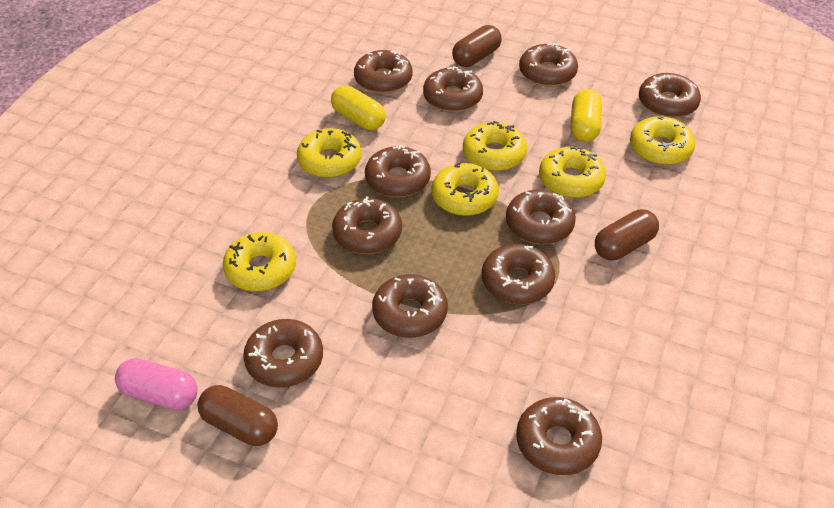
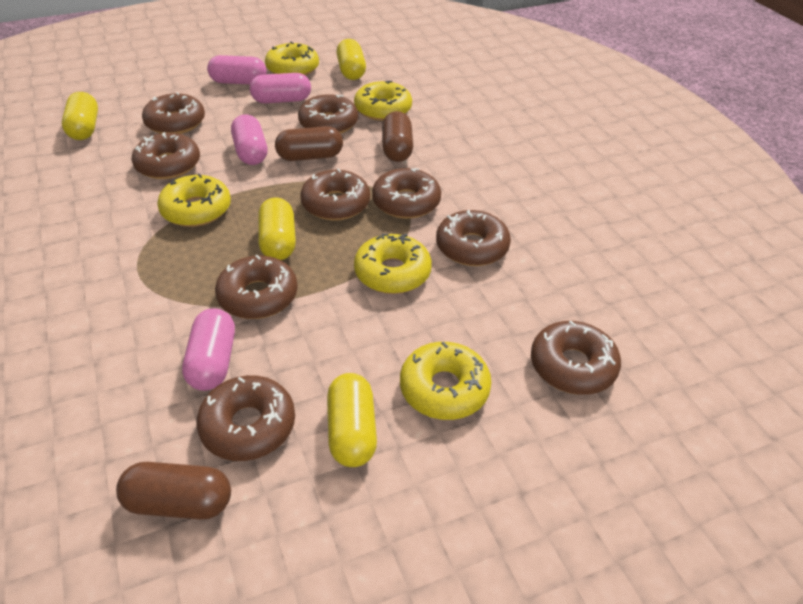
brown donut: 11 -> 9
pink capsule: 1 -> 4
yellow capsule: 2 -> 4
yellow donut: 6 -> 5

